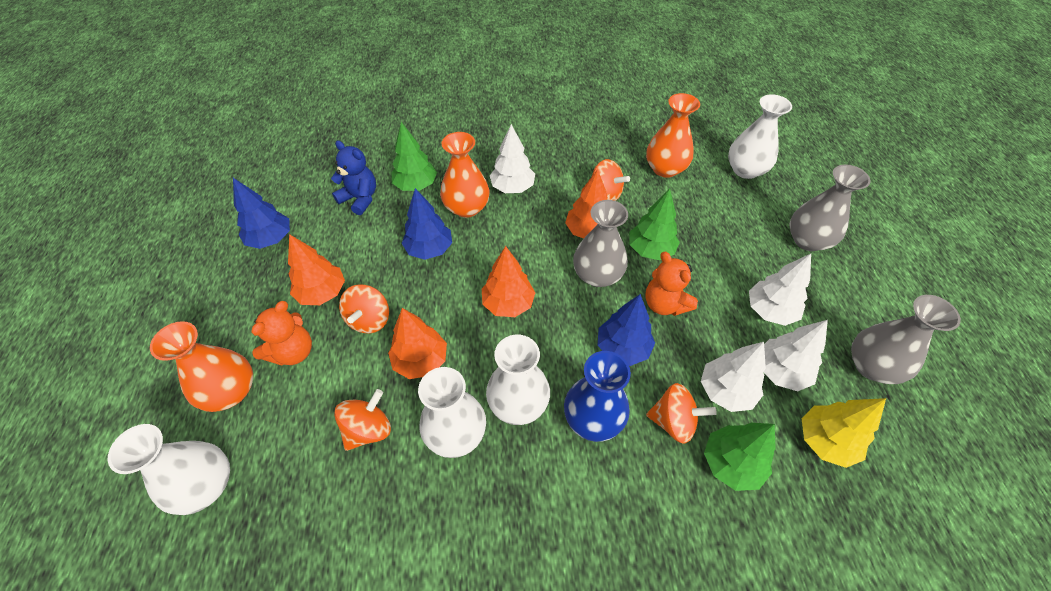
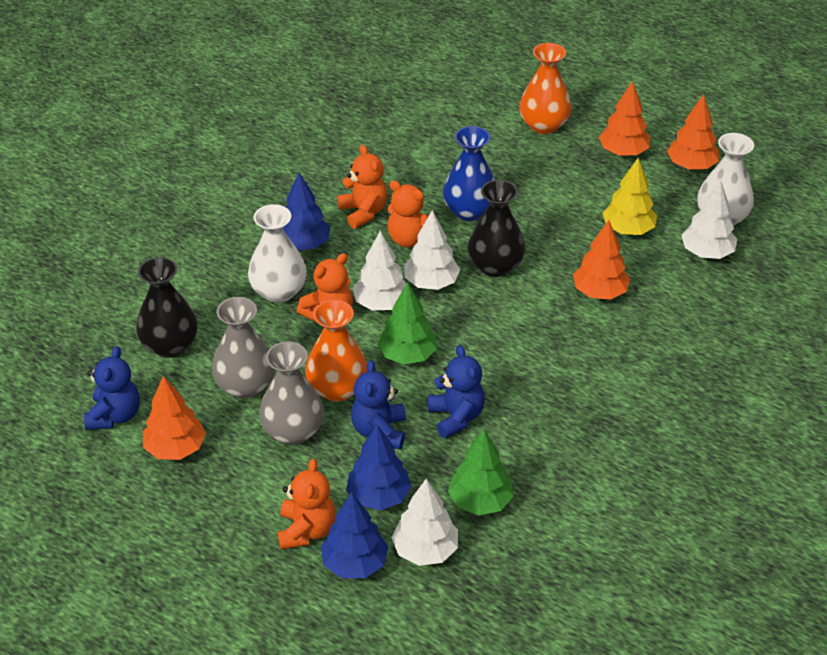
black vase: 0 -> 2
blue teddy bear: 1 -> 3
green tree: 3 -> 2
grey vase: 3 -> 2
orange spinning top: 4 -> 0
orange teddy bear: 2 -> 4
orange vase: 3 -> 2
white vase: 4 -> 2

